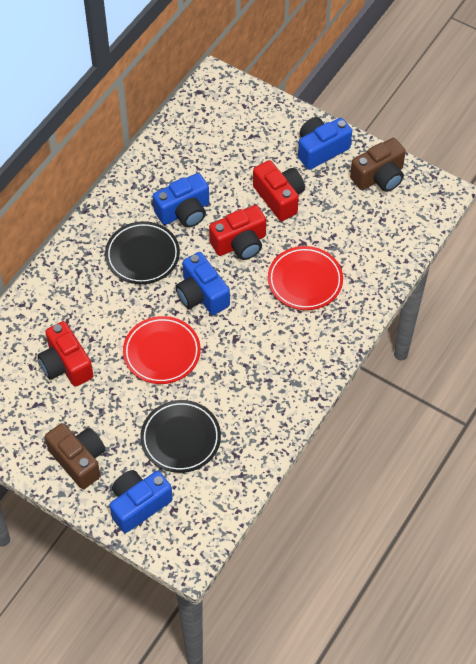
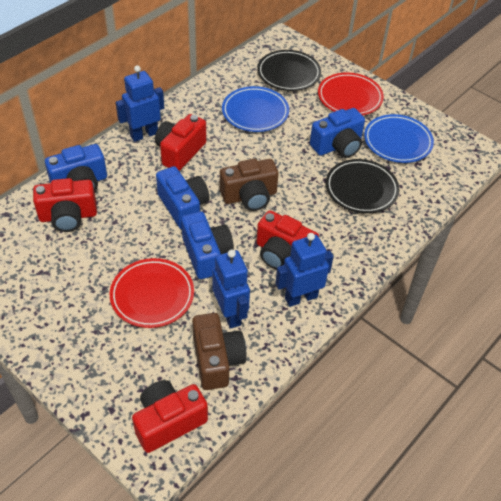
blue plate: 0 -> 2
blue robot: 0 -> 3
red camera: 3 -> 4

